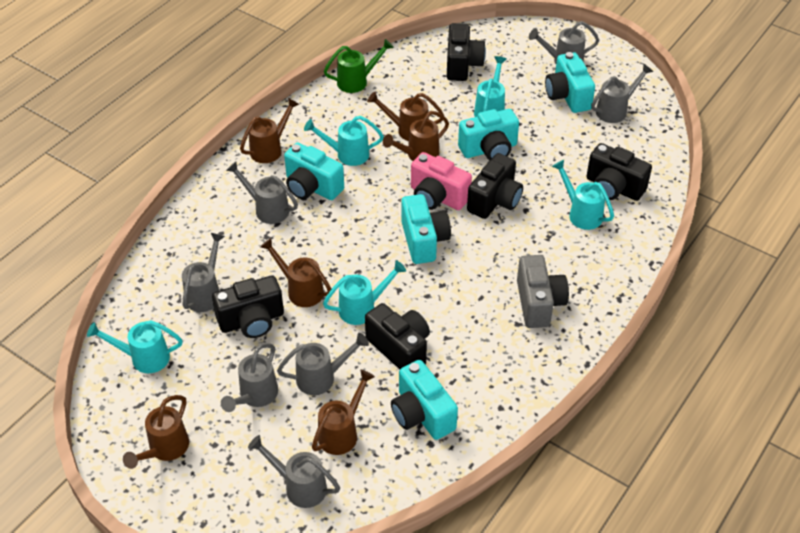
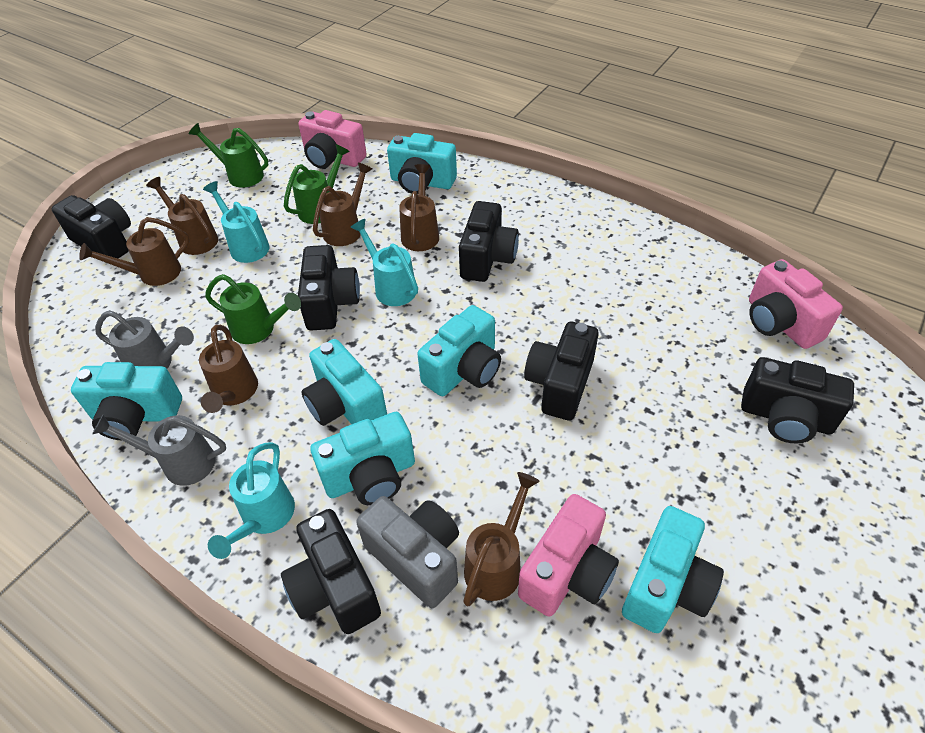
black camera: 5 -> 6
green watering can: 1 -> 3
grey watering can: 7 -> 2
pink camera: 1 -> 3
turquoise camera: 5 -> 6
turquoise watering can: 5 -> 3

